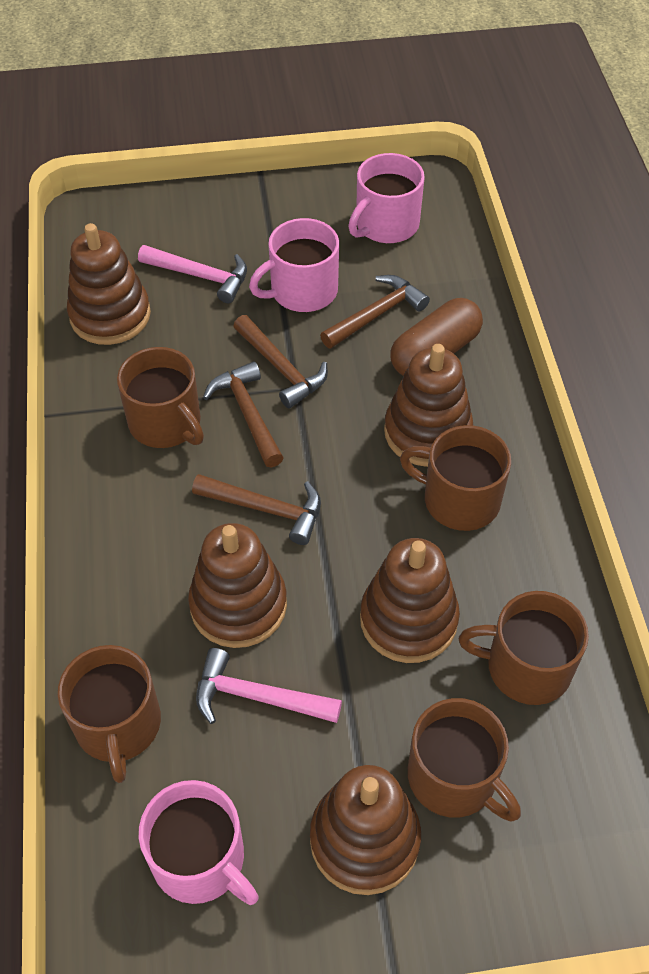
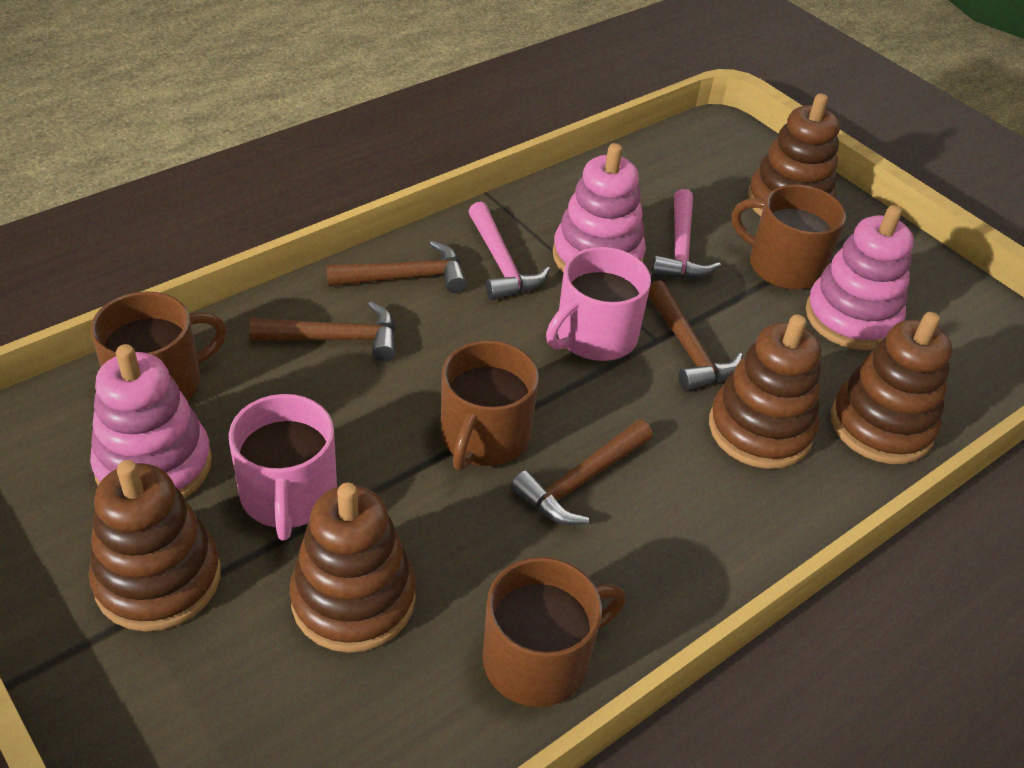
brown capsule: 1 -> 0
brown mug: 5 -> 4
pink mug: 3 -> 2
pink stacking toy: 0 -> 3

